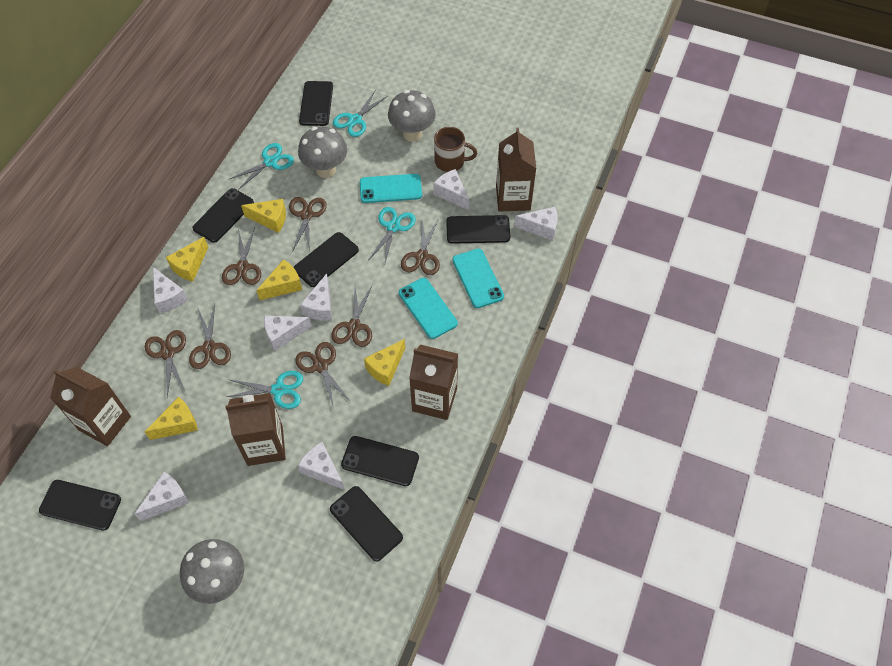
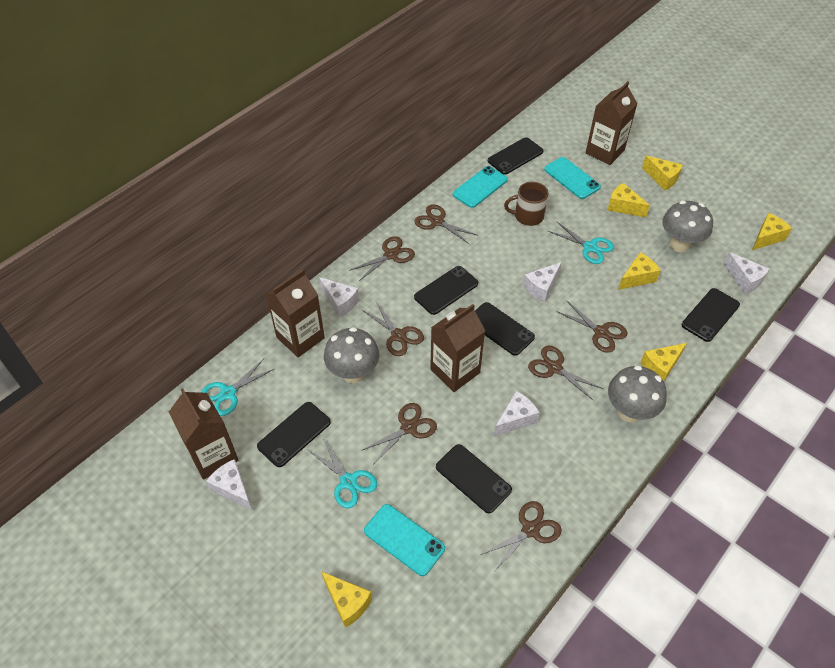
black phone: 7 -> 6
turquoise scissors: 4 -> 3
white cheese: 7 -> 5
yellow cheese: 5 -> 6

